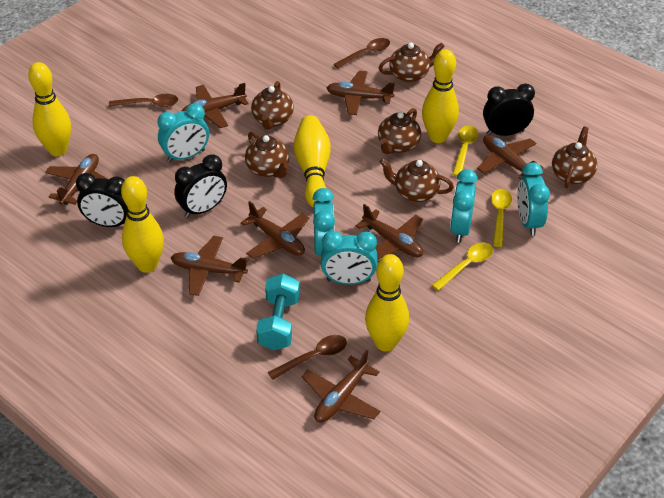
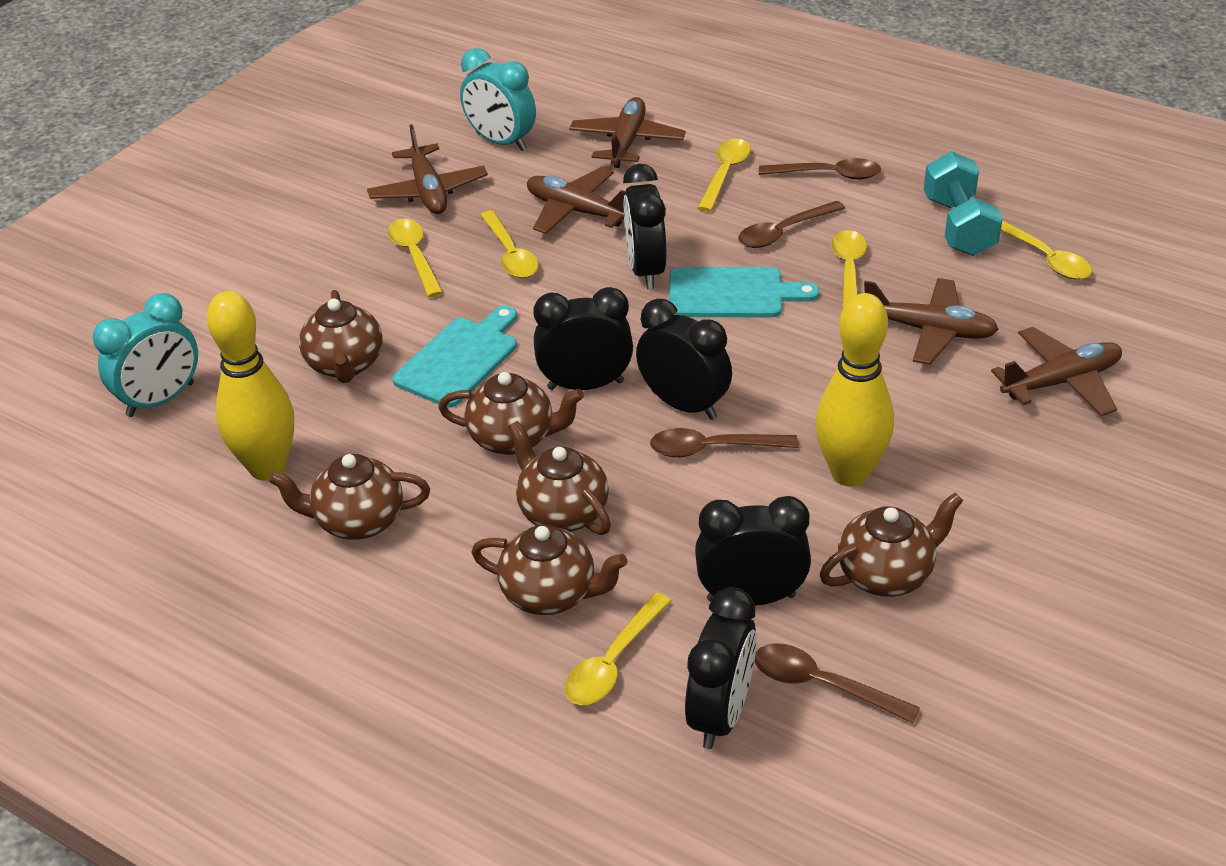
black clock: 3 -> 5
brown plane: 8 -> 5
brown spoon: 3 -> 4
turquoise clock: 5 -> 2
turquoise cutting board: 0 -> 2
yellow bowling pin: 5 -> 2
yellow spoon: 3 -> 6

